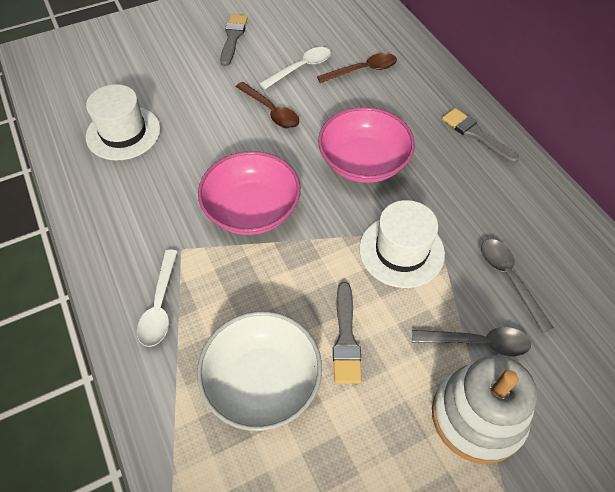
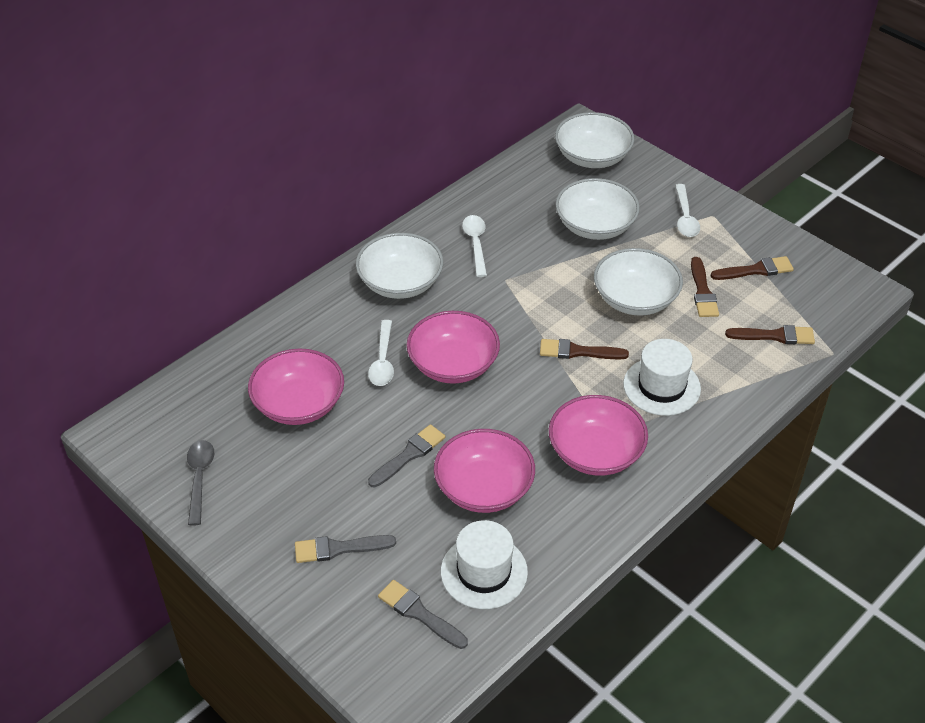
brown brush: 0 -> 4
brown spoon: 2 -> 0
grey spoon: 2 -> 1
pink bowl: 2 -> 4
white bowl: 1 -> 4
white spoon: 2 -> 3
white stacking toy: 1 -> 0

